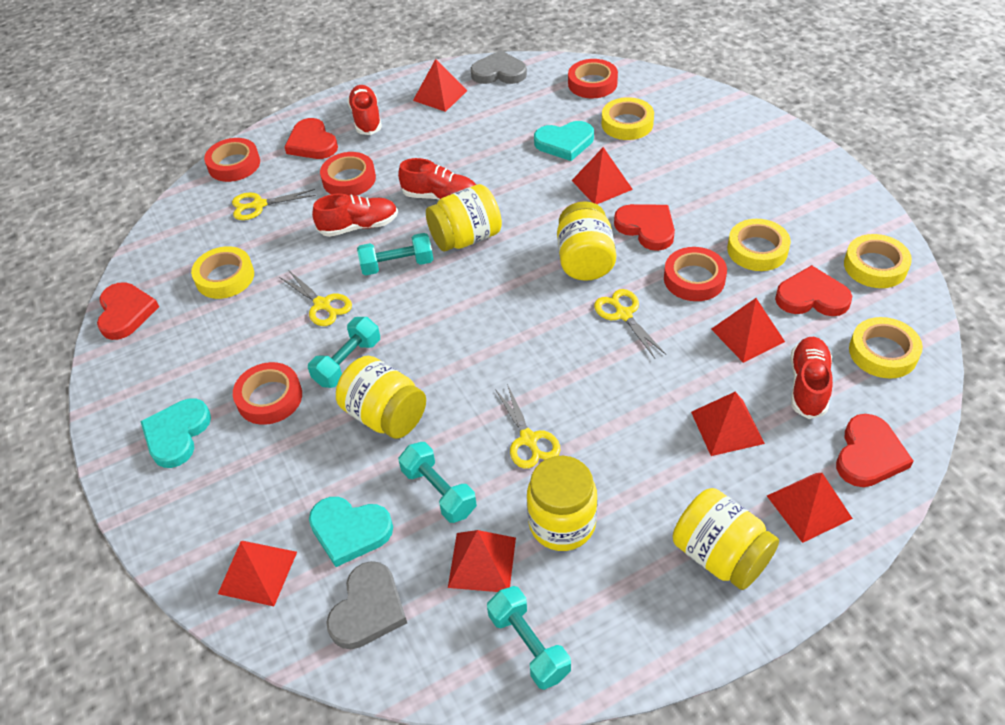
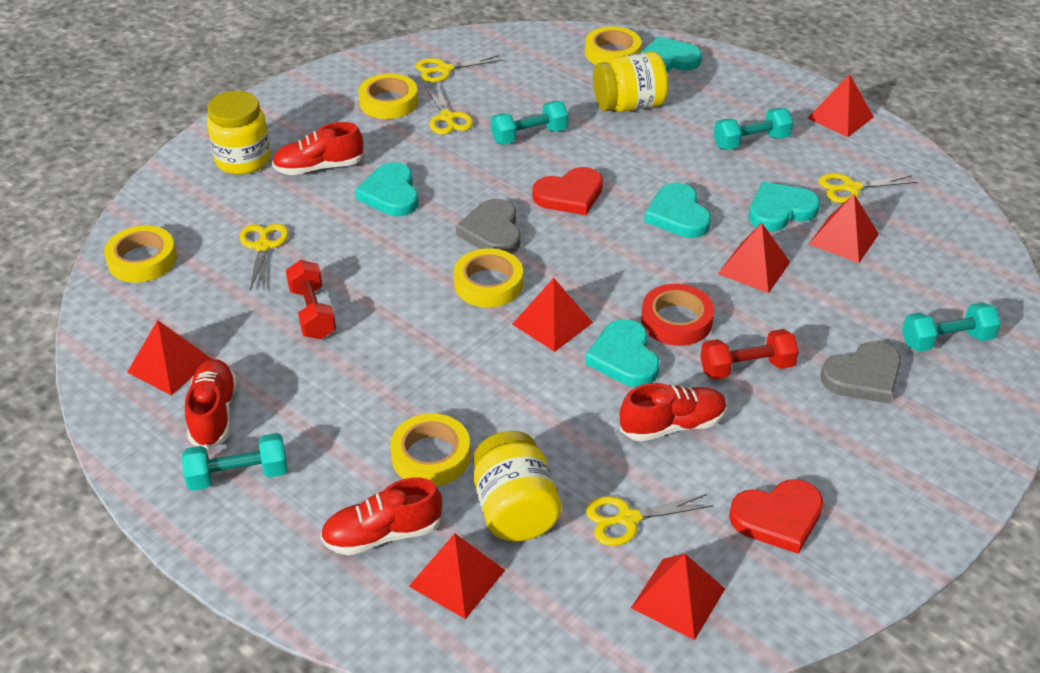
red dumbbell: 0 -> 2
red heart: 5 -> 2
red tape: 5 -> 1
turquoise heart: 3 -> 5
yellow jar: 5 -> 3
yellow scissors: 4 -> 5

